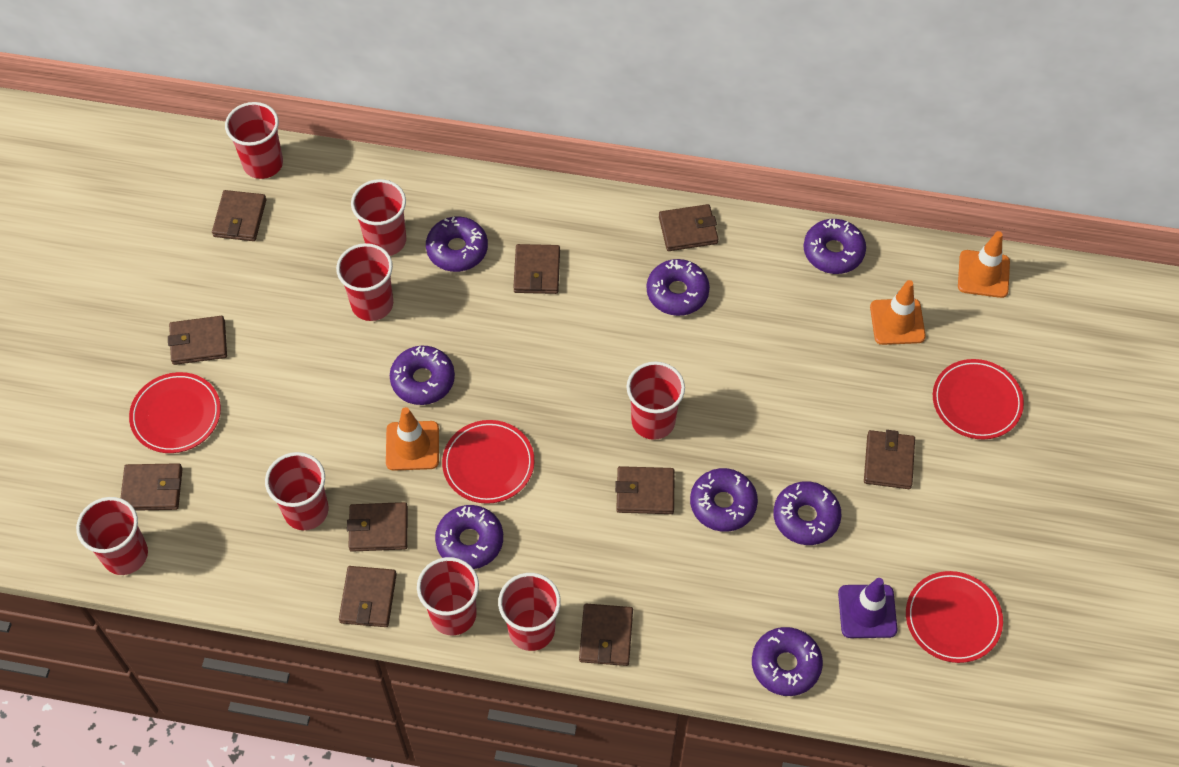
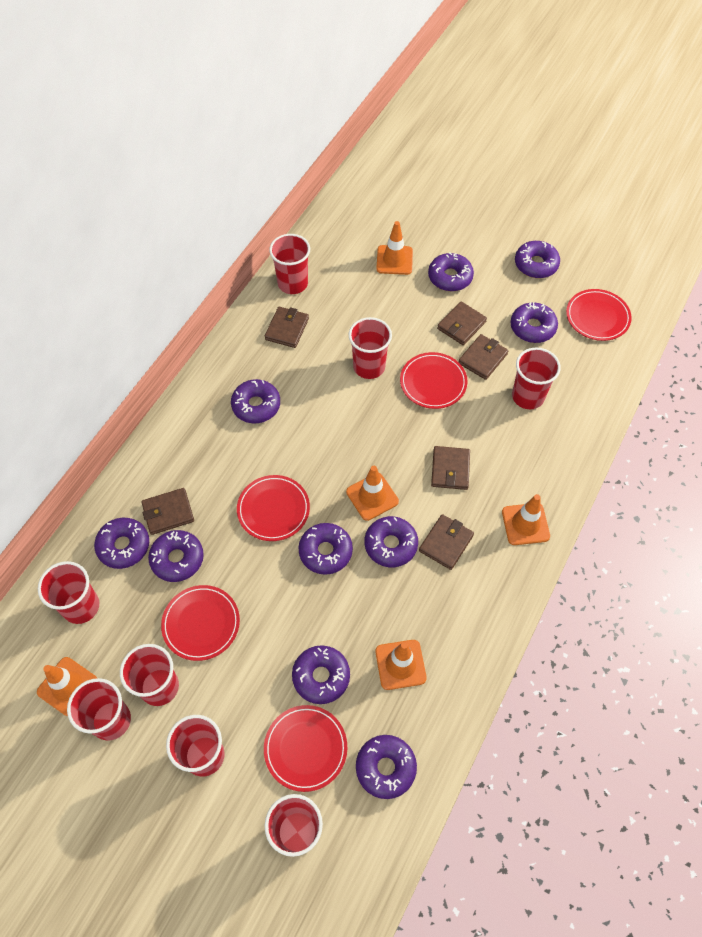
brown wallet: 10 -> 6
orange traffic cone: 3 -> 5
purple donut: 8 -> 10
purple traffic cone: 1 -> 0
red plate: 4 -> 5

